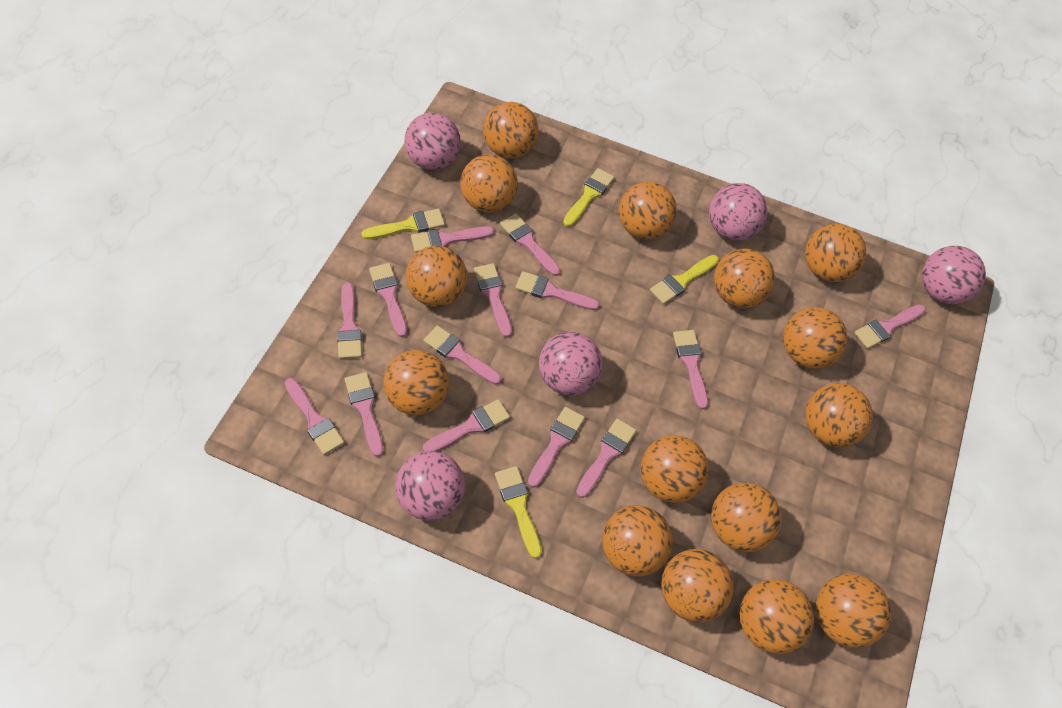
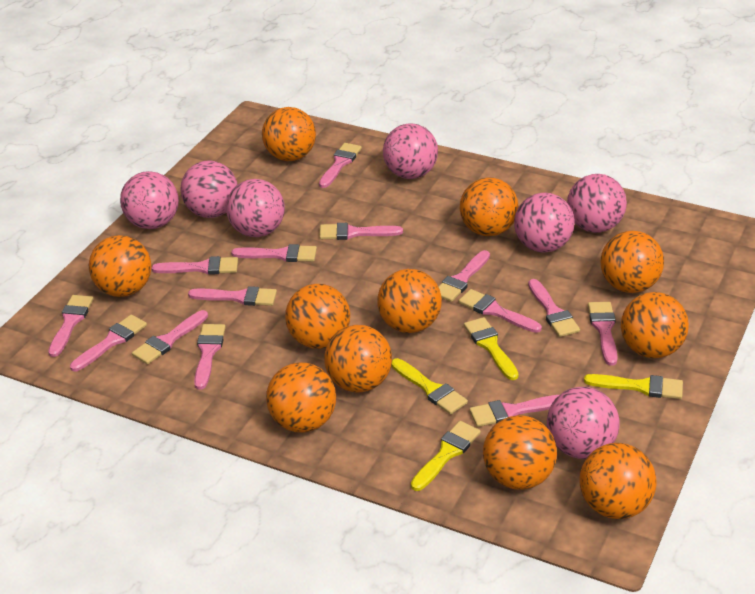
orange ball: 15 -> 11
pink ball: 5 -> 7

